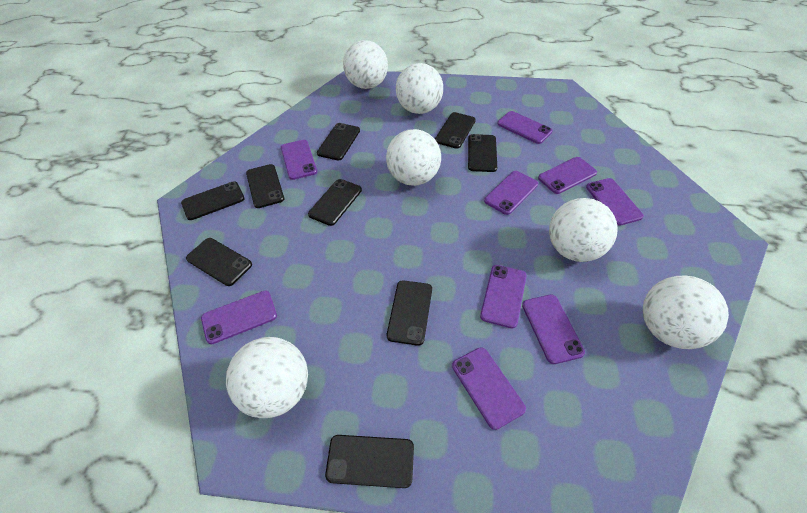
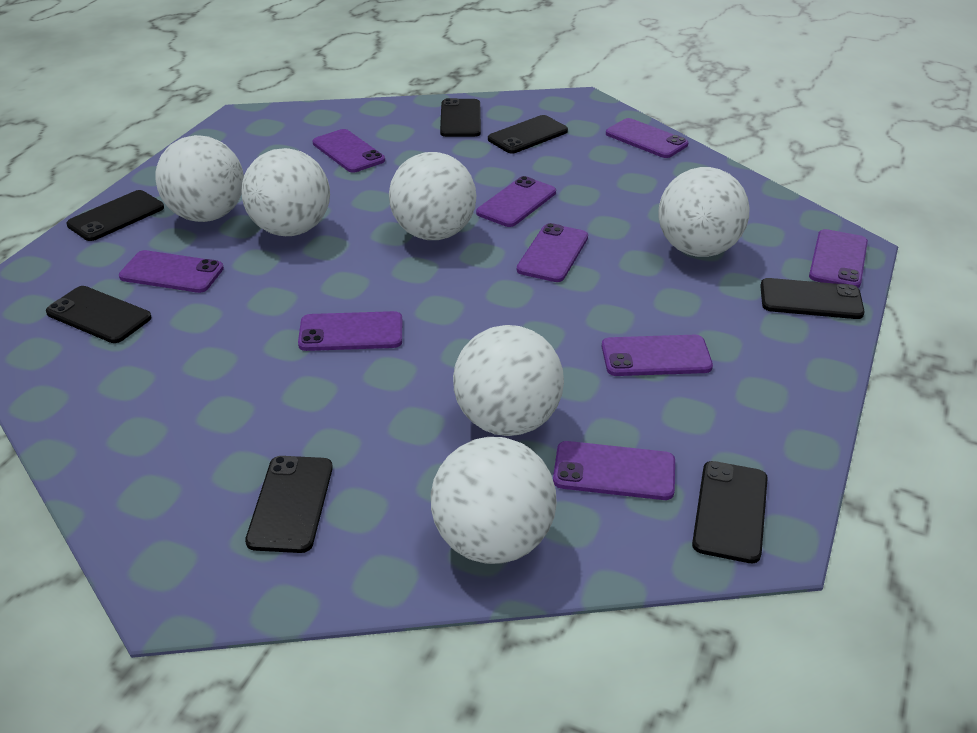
black phone: 9 -> 7

